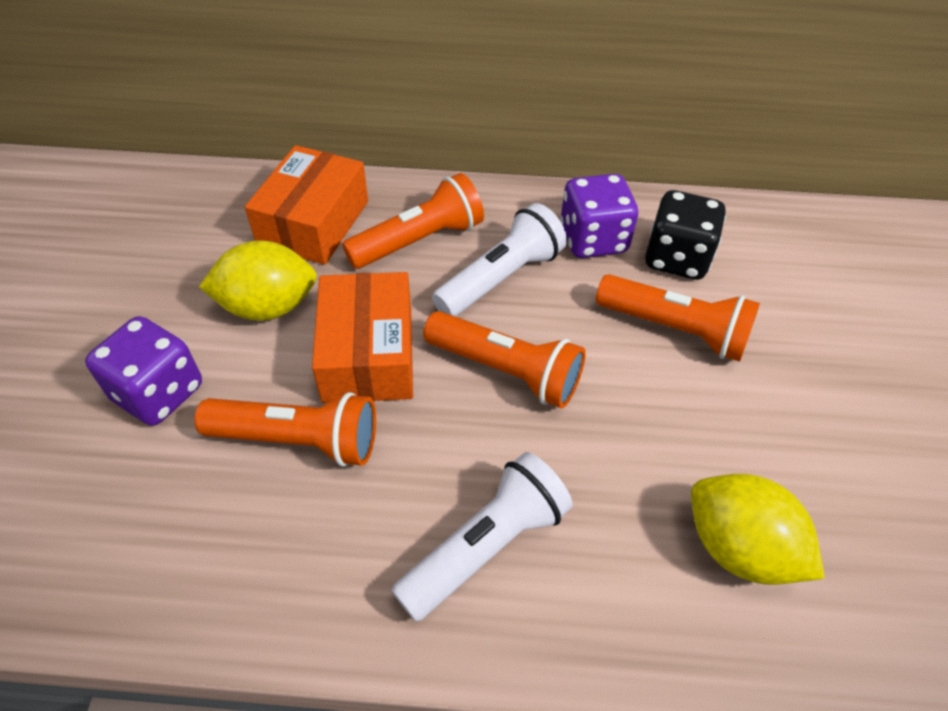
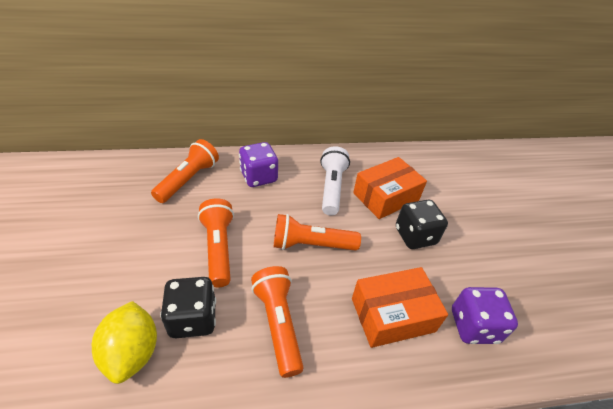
black dice: 1 -> 2
white flashlight: 2 -> 1
yellow lemon: 2 -> 1

